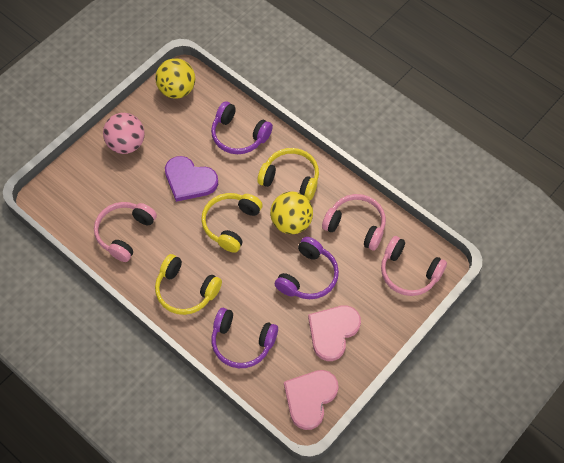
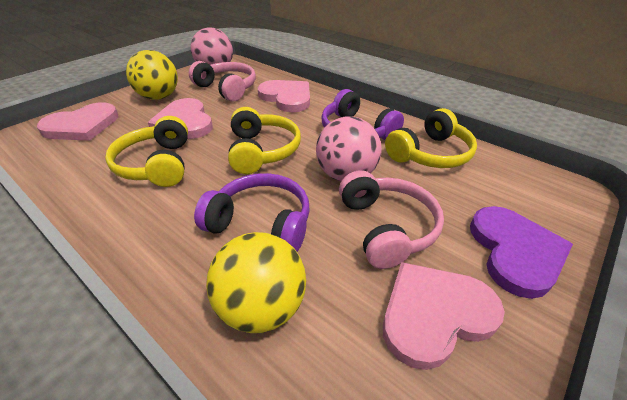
pink ball: 1 -> 2
pink headphones: 3 -> 2
pink heart: 2 -> 4
purple headphones: 3 -> 2

